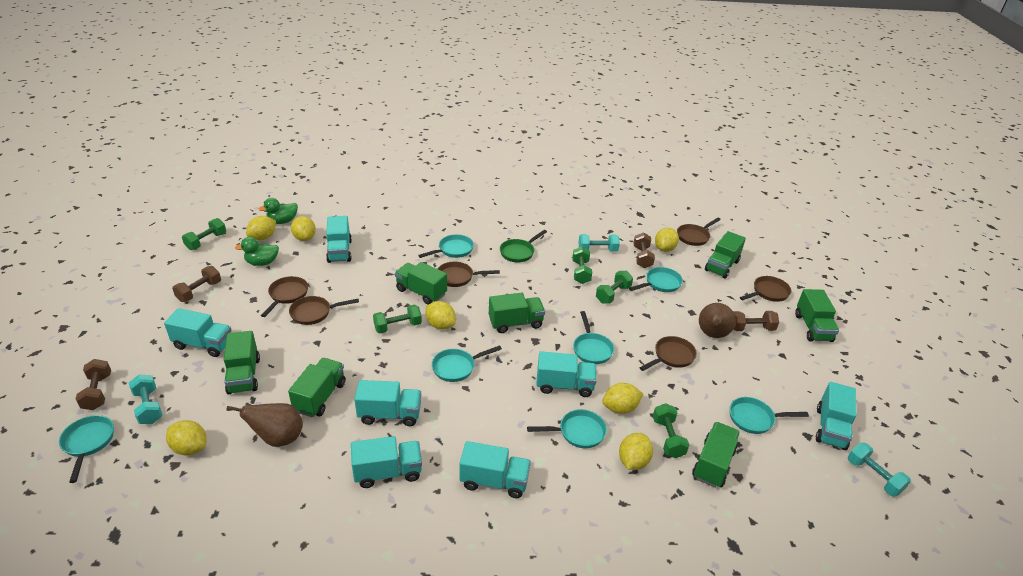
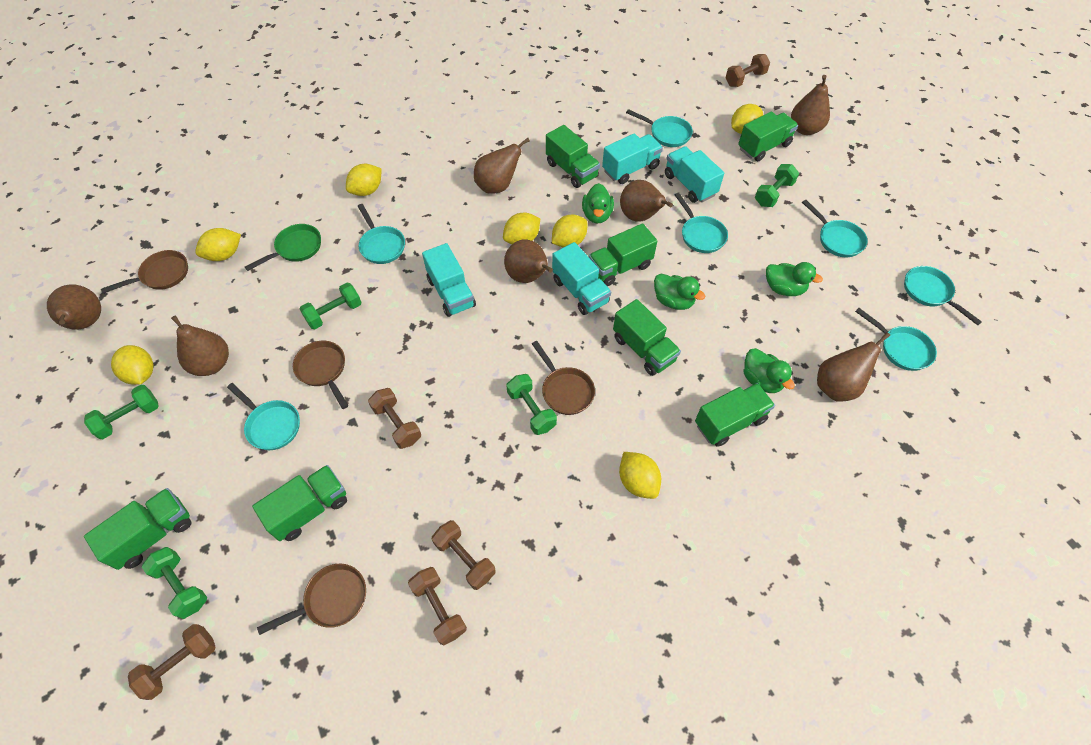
brown dumbbell: 4 -> 5
brown pan: 6 -> 4
brown pear: 2 -> 7
green duck: 2 -> 4
turquoise dumbbell: 3 -> 0
turquoise truck: 7 -> 4

